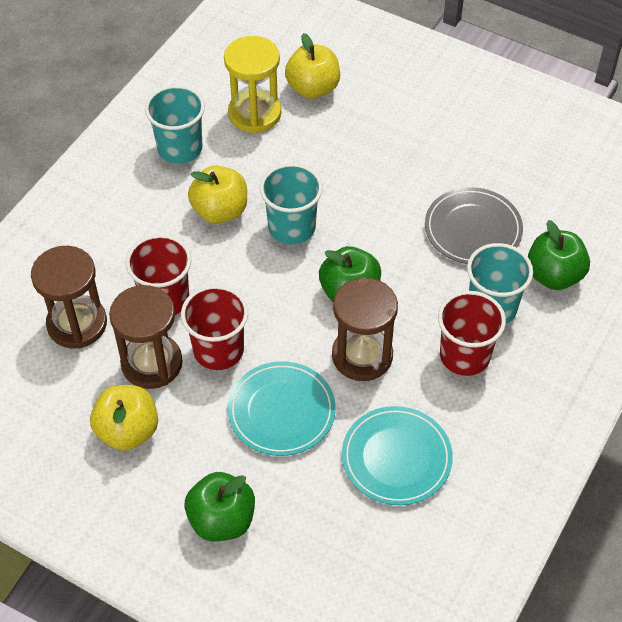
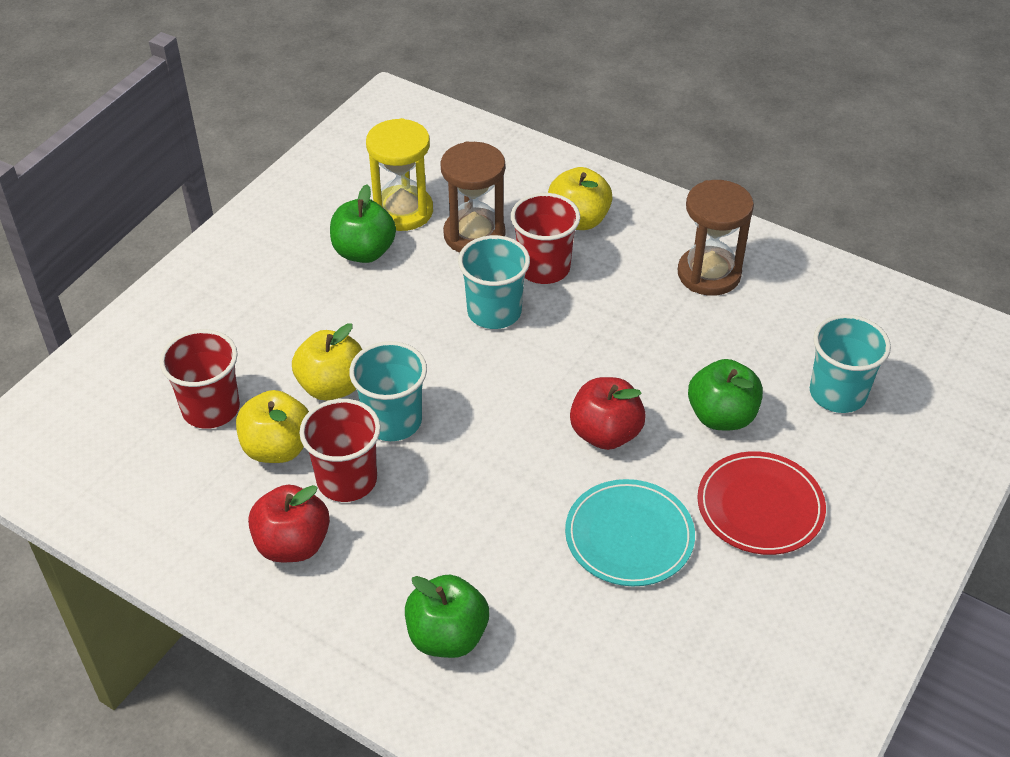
brown hourglass: 3 -> 2
grey plate: 1 -> 0
red apple: 0 -> 2
red plate: 0 -> 1
turquoise plate: 2 -> 1

